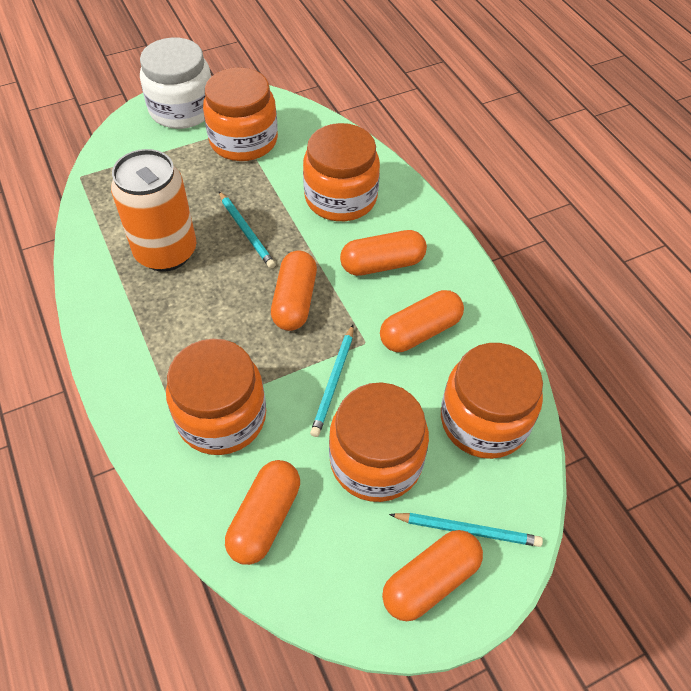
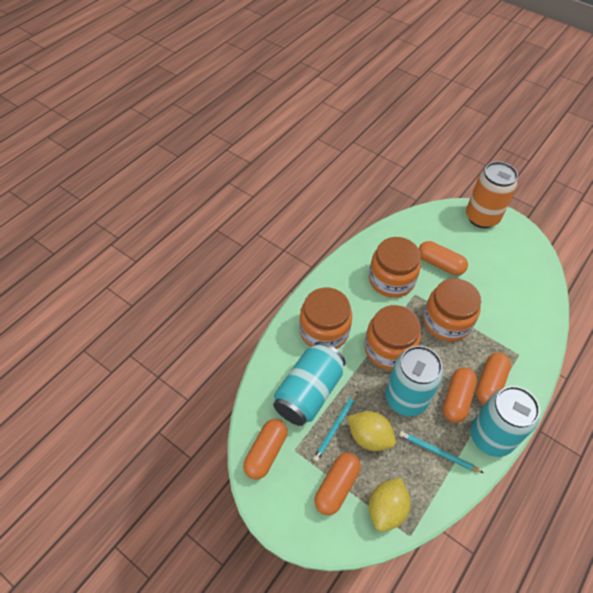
orange jar: 5 -> 4
turquoise can: 0 -> 3
turquoise pencil: 3 -> 2
white jar: 1 -> 0
yellow lemon: 0 -> 2

